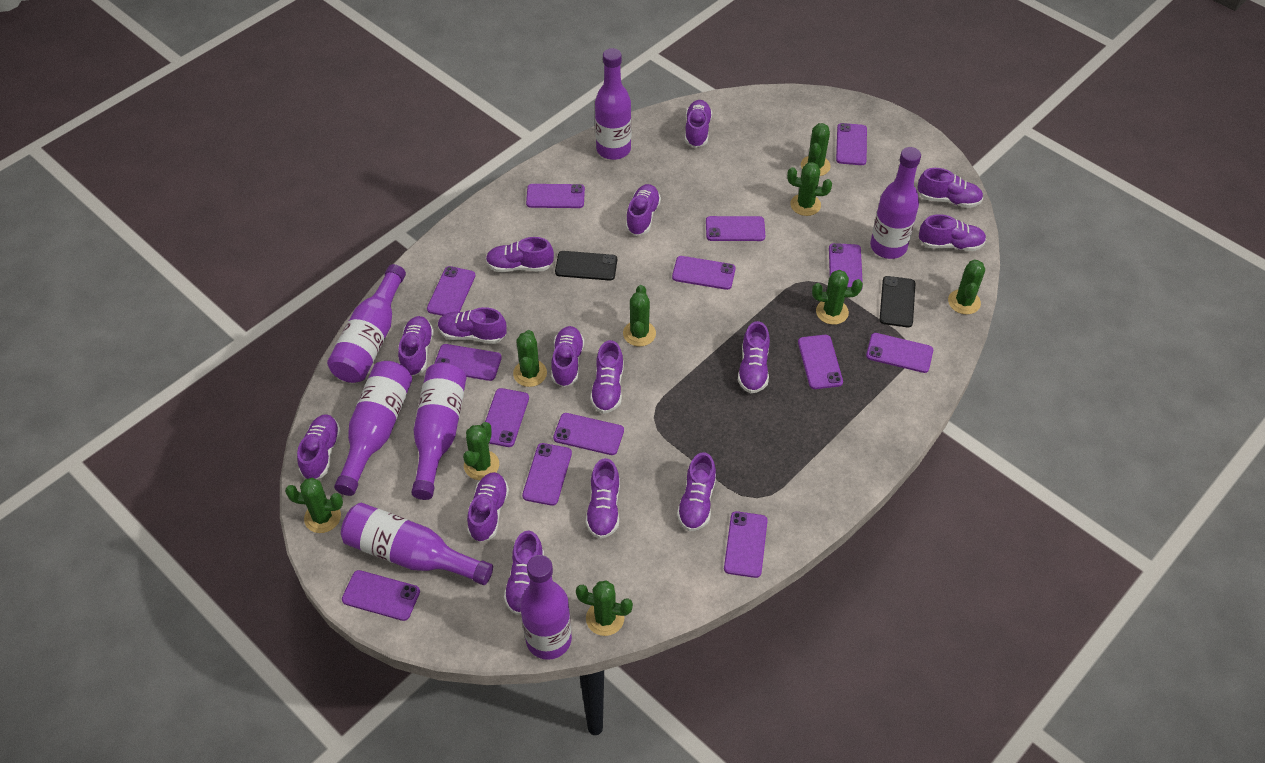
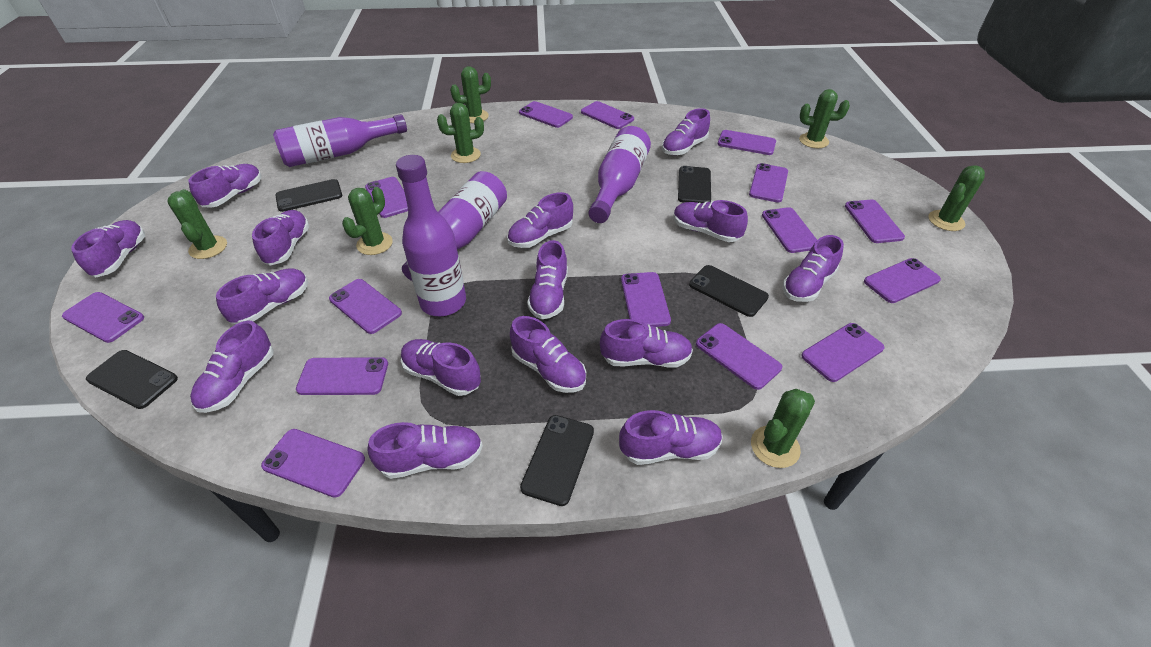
black phone: 2 -> 5
green cactus: 9 -> 7
purple bottle: 7 -> 4
purple phone: 14 -> 15

